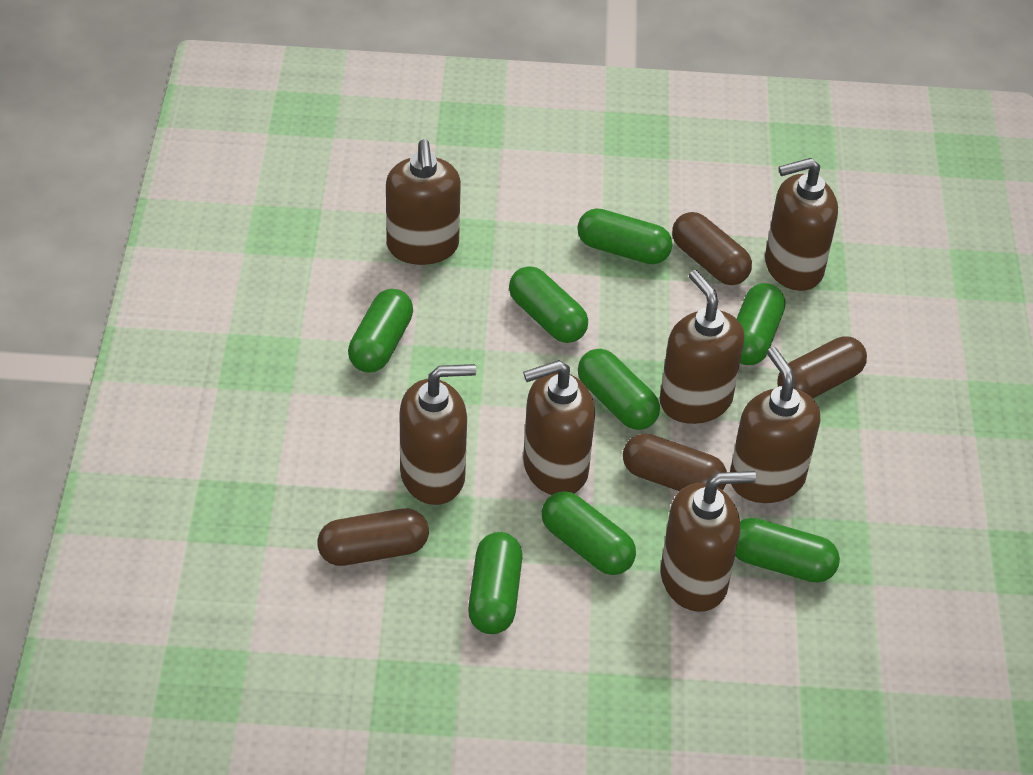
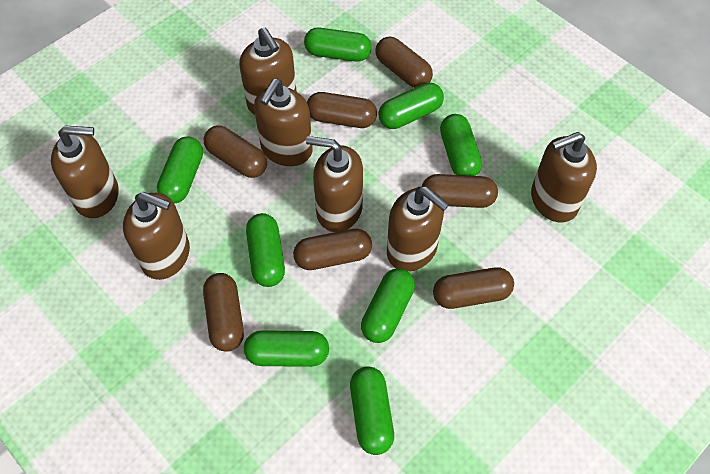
brown capsule: 4 -> 7

